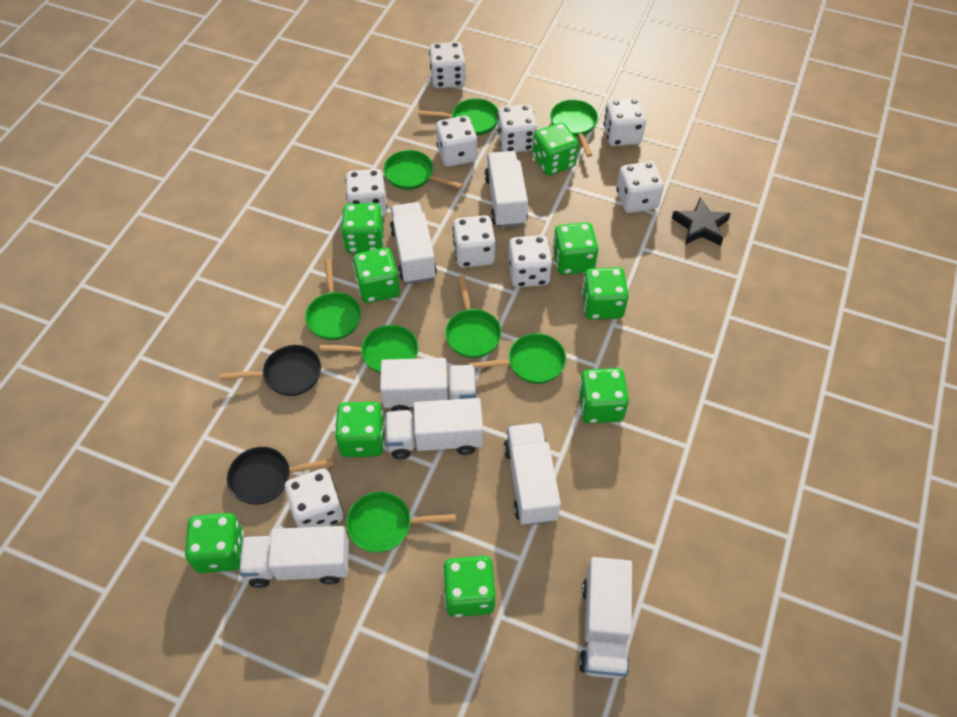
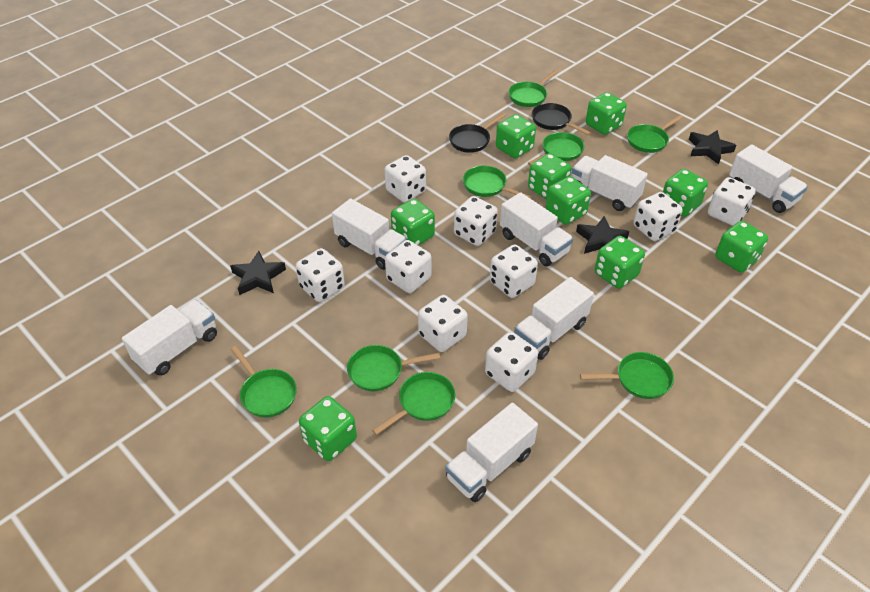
black star: 1 -> 3

